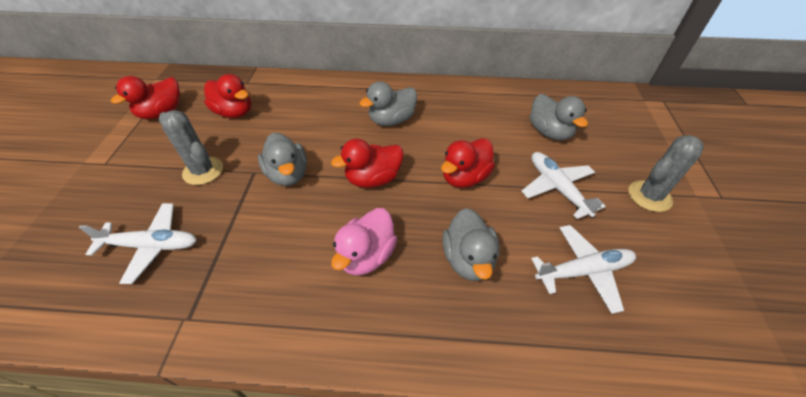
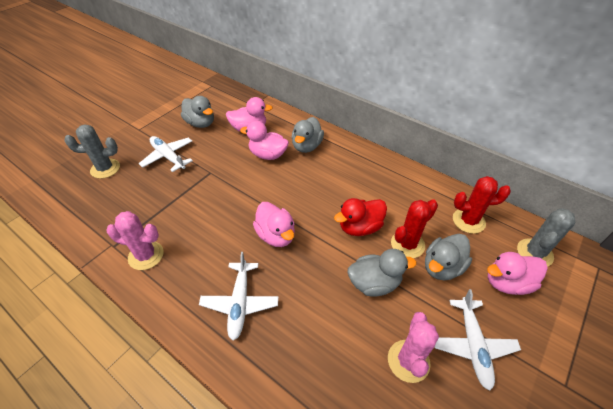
pink cactus: 0 -> 2
pink duck: 1 -> 4
red cactus: 0 -> 2
red duck: 4 -> 1

